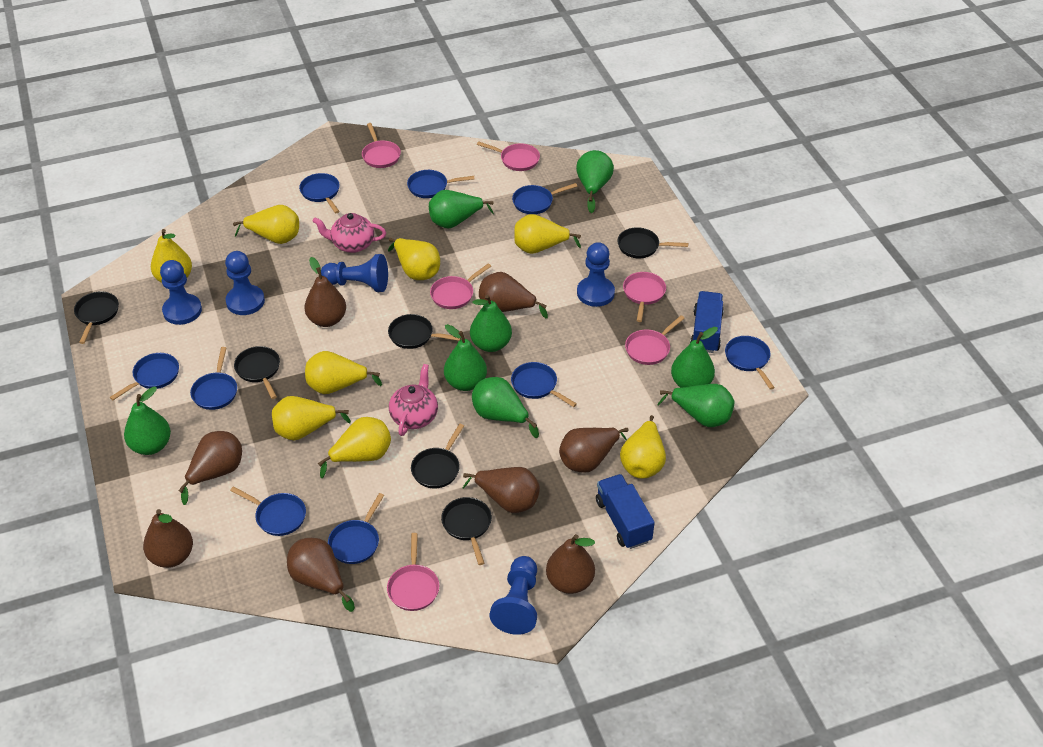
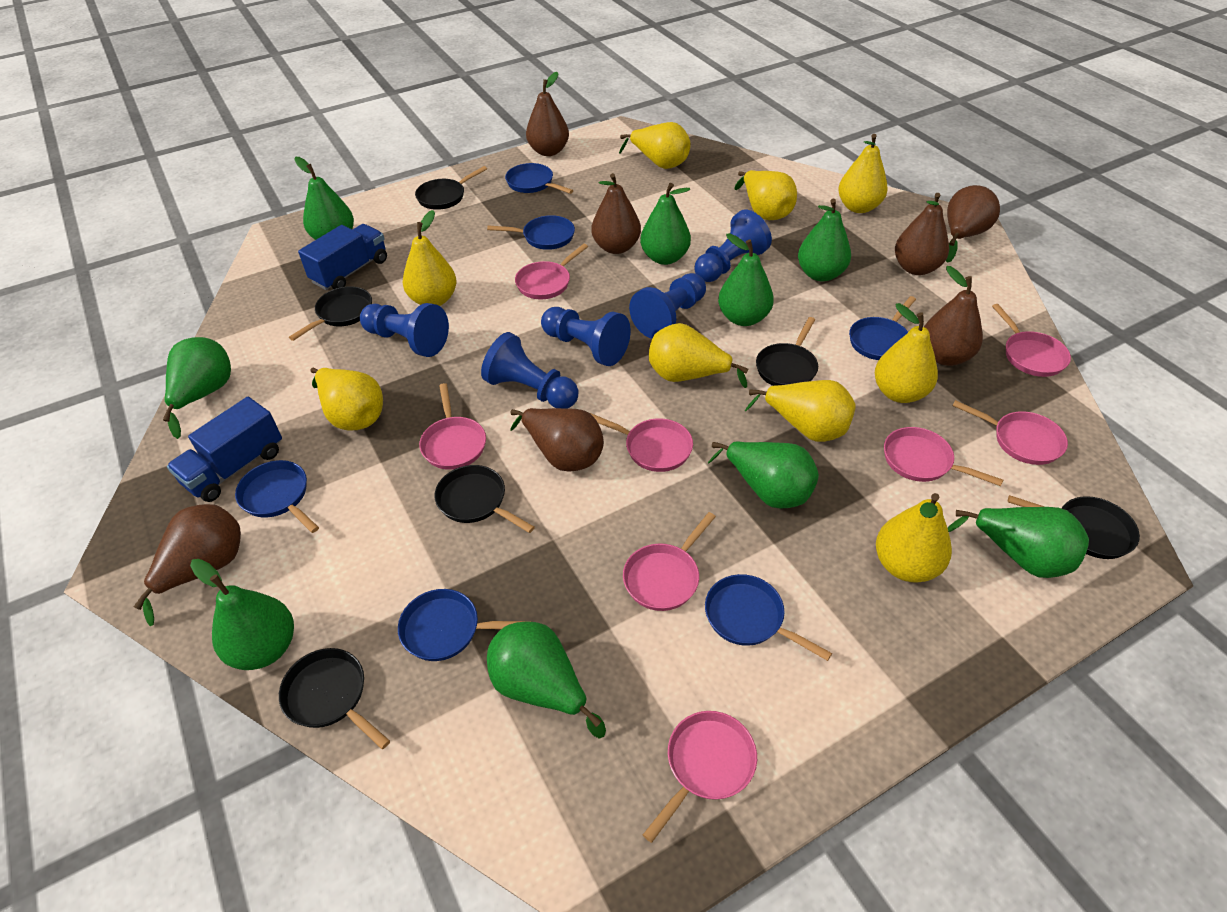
blue pan: 9 -> 6
brown pear: 8 -> 7
green pear: 8 -> 9
pink pan: 6 -> 8
pink teapot: 2 -> 0
yellow pear: 8 -> 9

